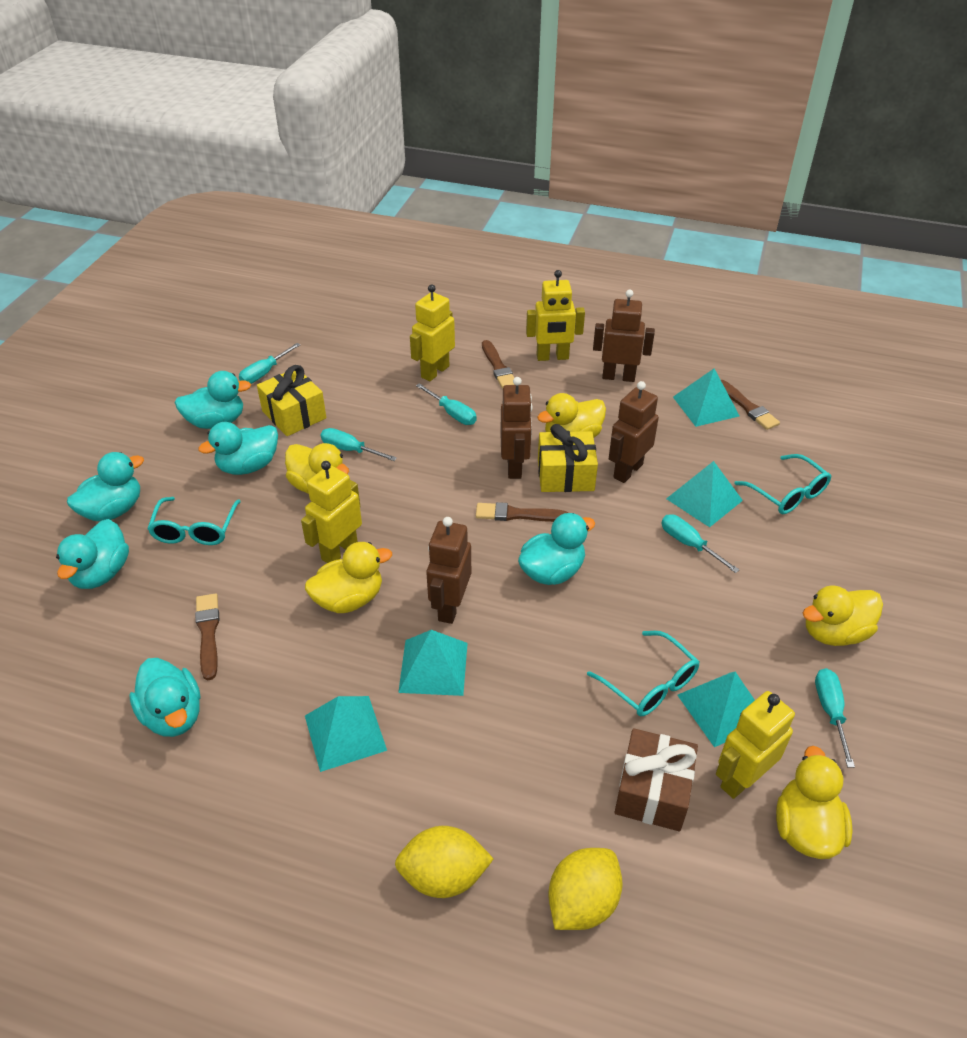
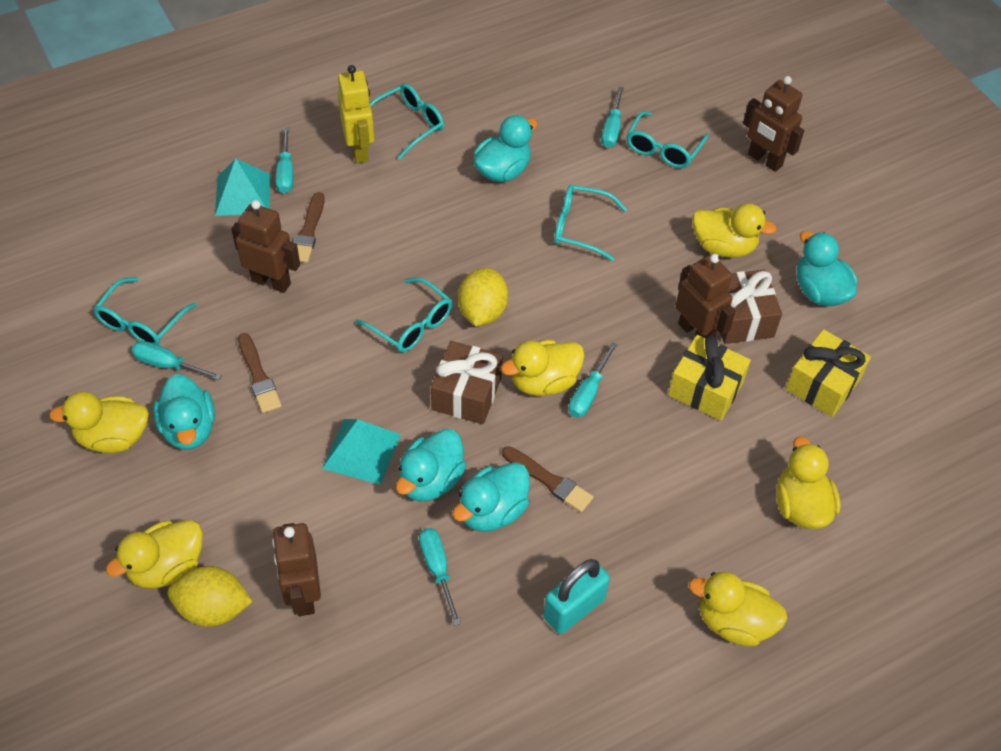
brown brush: 4 -> 3
brown gift: 1 -> 2
turquoise duck: 6 -> 5
turquoise glasses: 3 -> 5
turquoise padlock: 0 -> 1
turquoise pyramid: 5 -> 2
yellow duck: 5 -> 6
yellow robot: 4 -> 1

